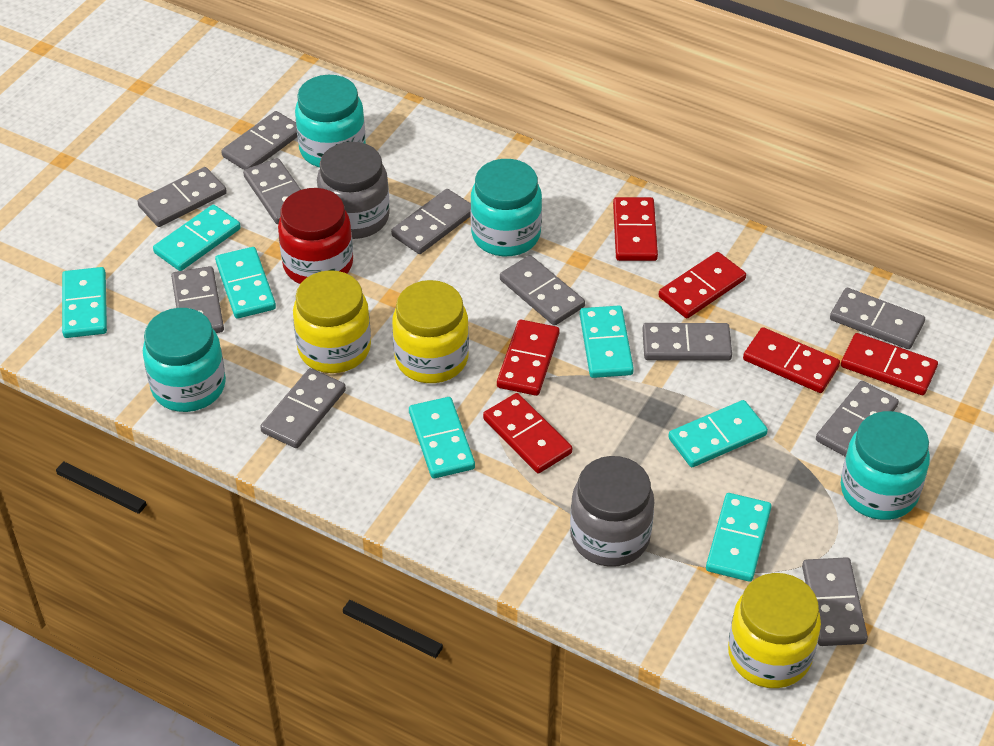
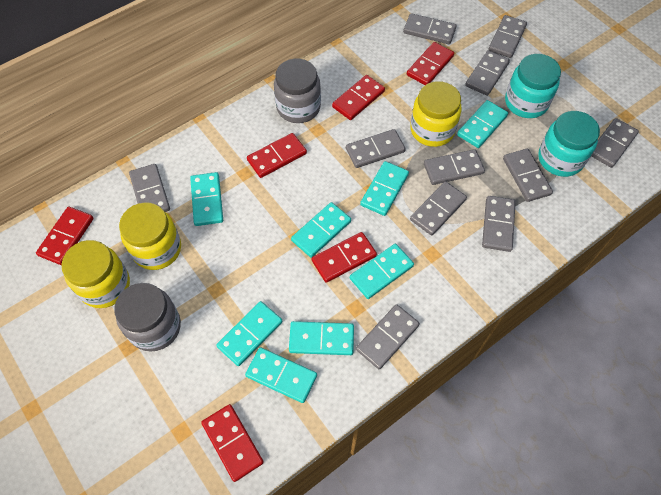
red jar: 1 -> 0
turquoise domino: 7 -> 8
turquoise jar: 4 -> 2

